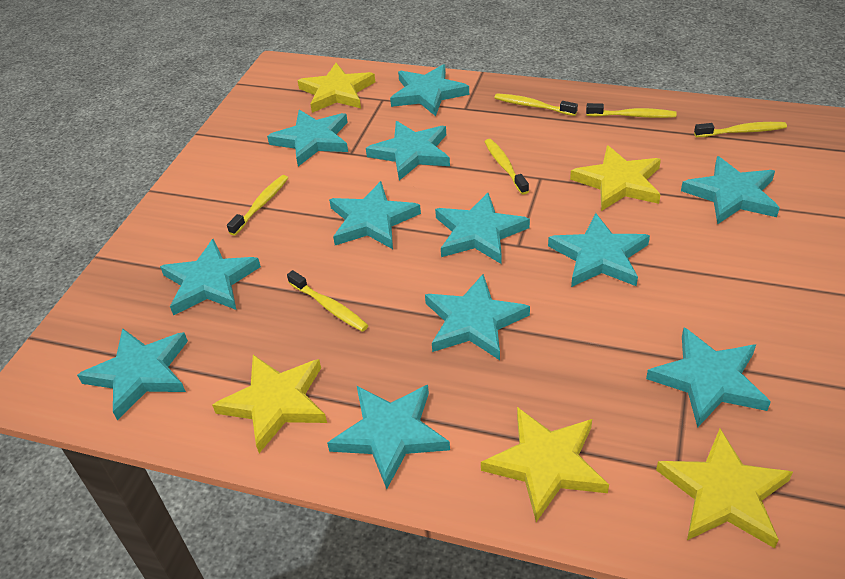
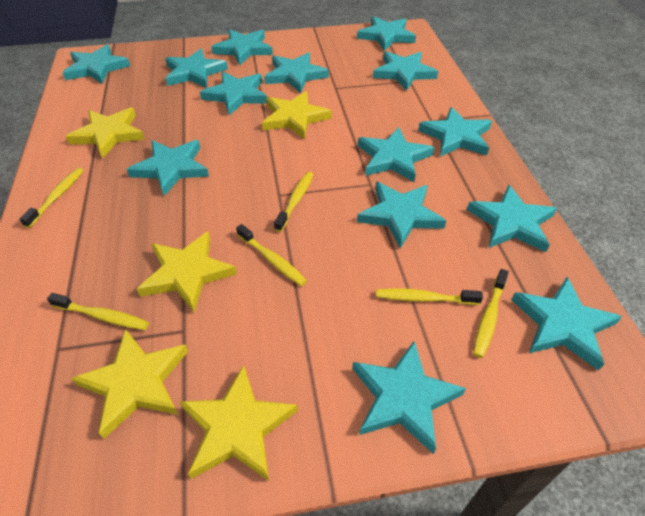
turquoise star: 12 -> 14

